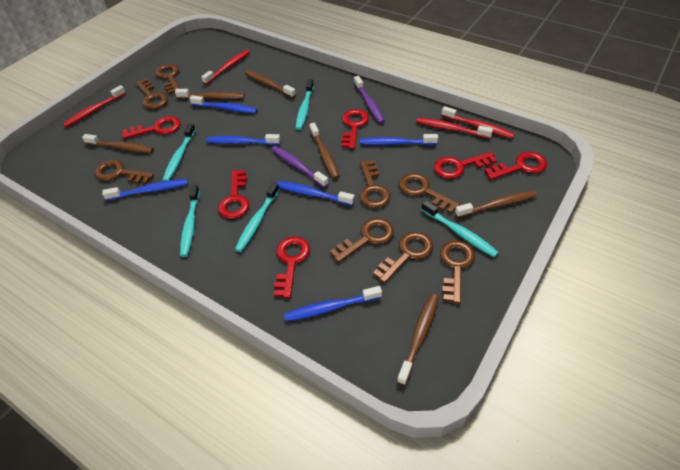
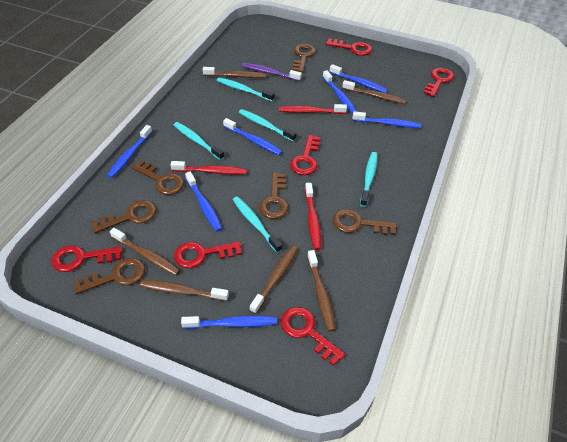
blue toothbrush: 6 -> 7
brown key: 8 -> 6
purple toothbrush: 2 -> 1
red toothbrush: 4 -> 3

